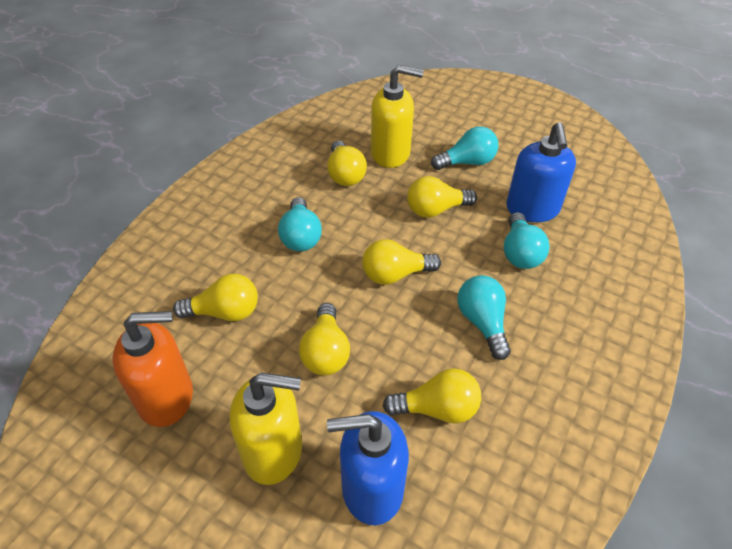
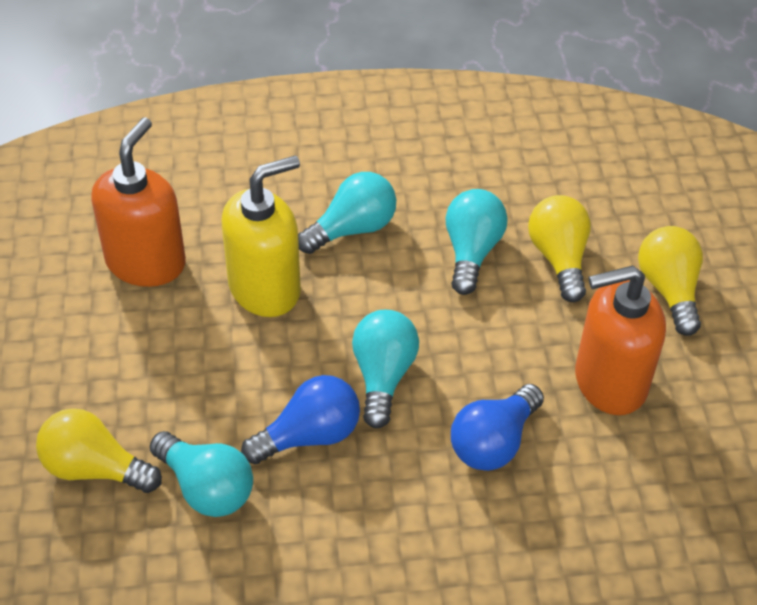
blue light bulb: 0 -> 2
blue soap dispenser: 2 -> 0
orange soap dispenser: 1 -> 2
yellow light bulb: 6 -> 3
yellow soap dispenser: 2 -> 1

